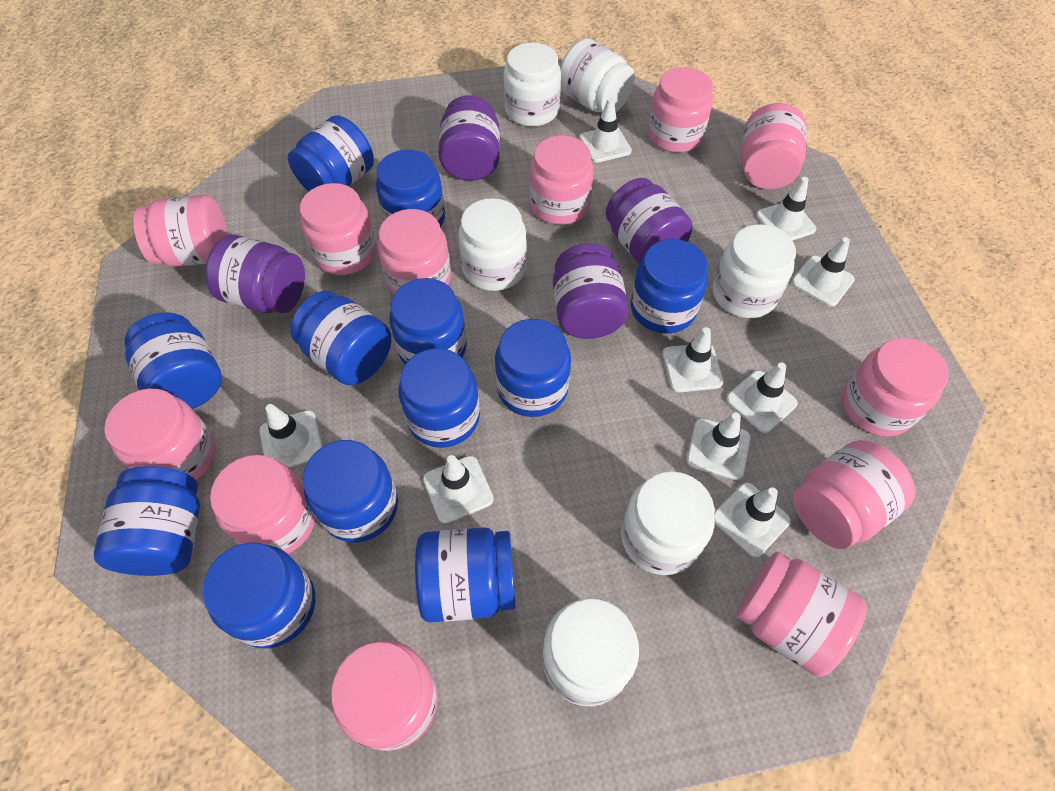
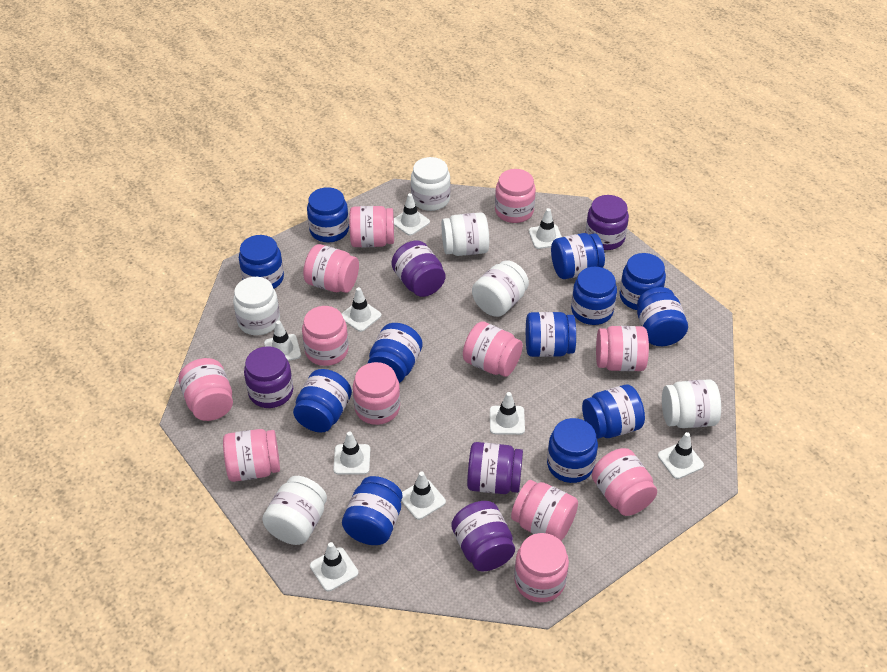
purple jar: 4 -> 5

